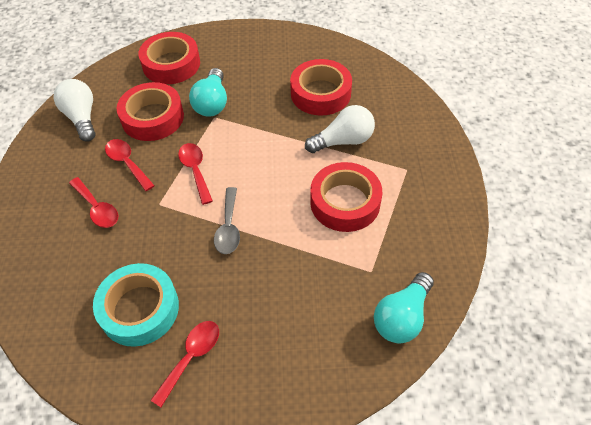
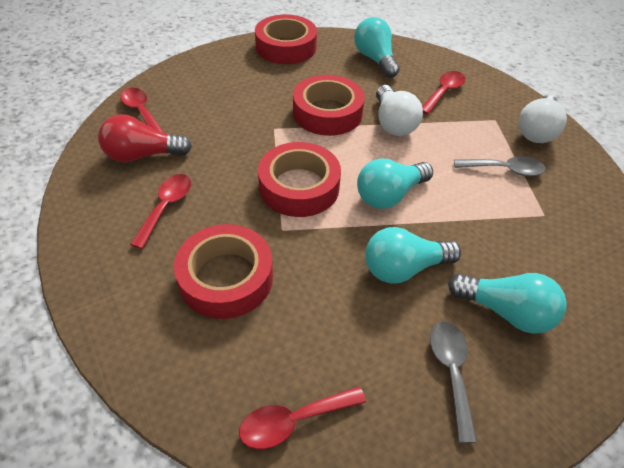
grey spoon: 1 -> 2
red light bulb: 0 -> 1
turquoise light bulb: 2 -> 4
turquoise tape: 1 -> 0

